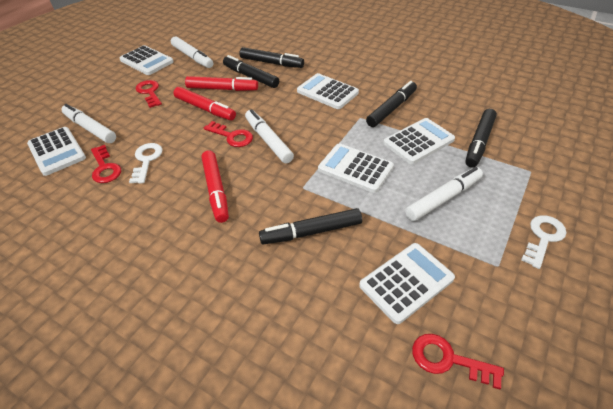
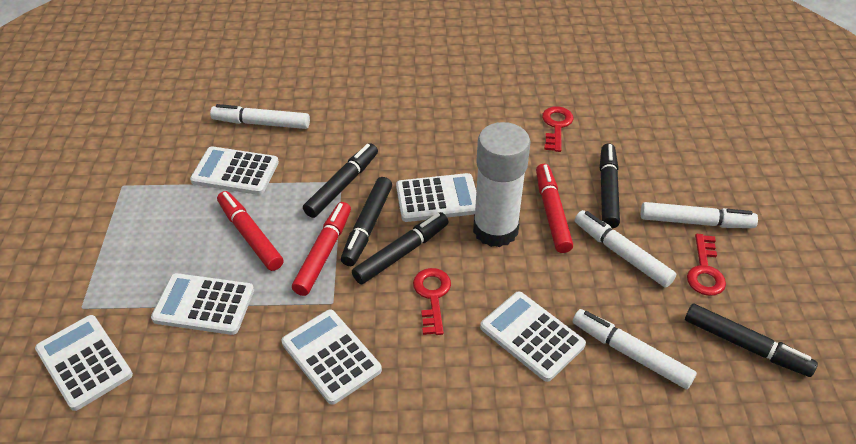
red key: 4 -> 3
white glue stick: 0 -> 1
white key: 2 -> 0

